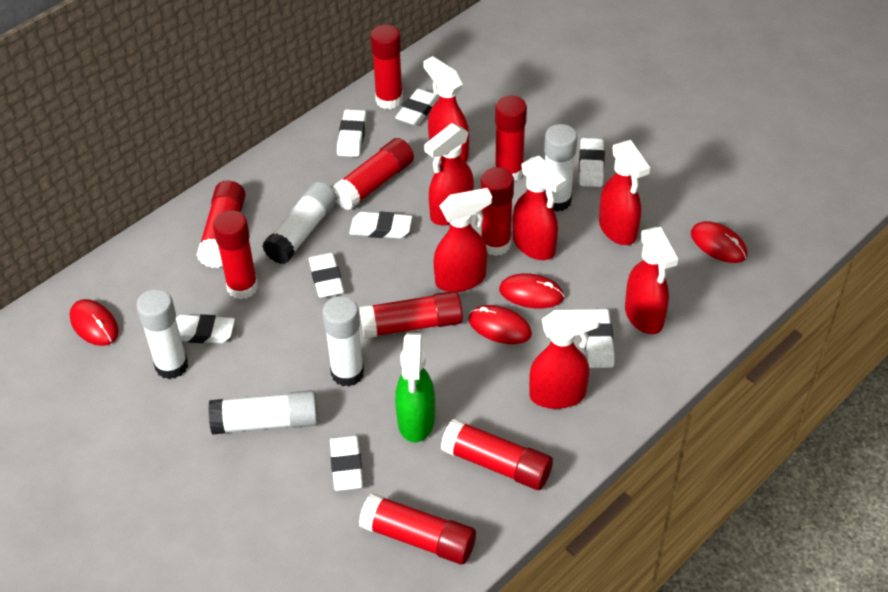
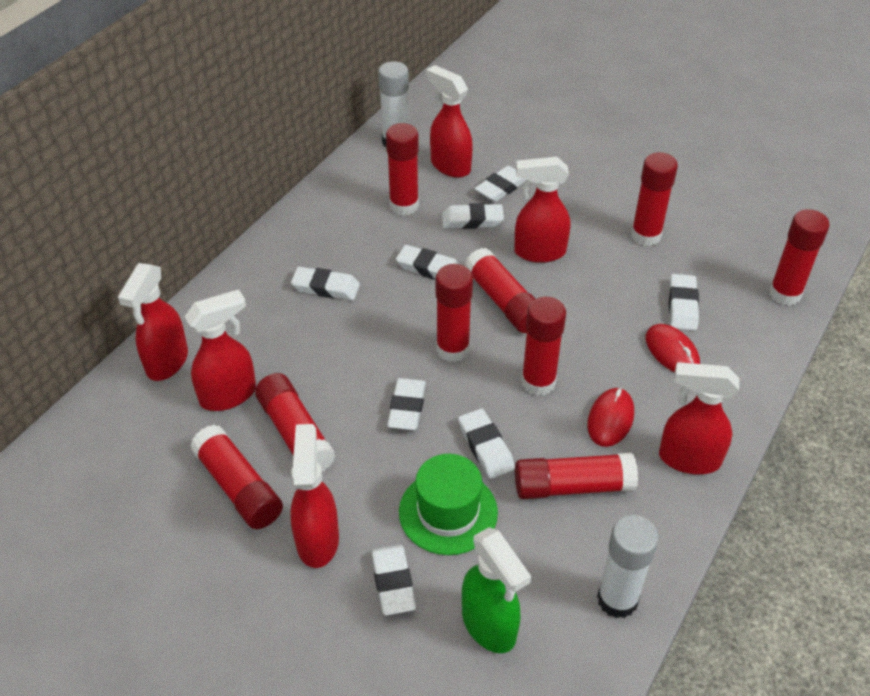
green hat: 0 -> 1
red mouse: 4 -> 2
red spray bottle: 7 -> 6
white glue stick: 5 -> 2

